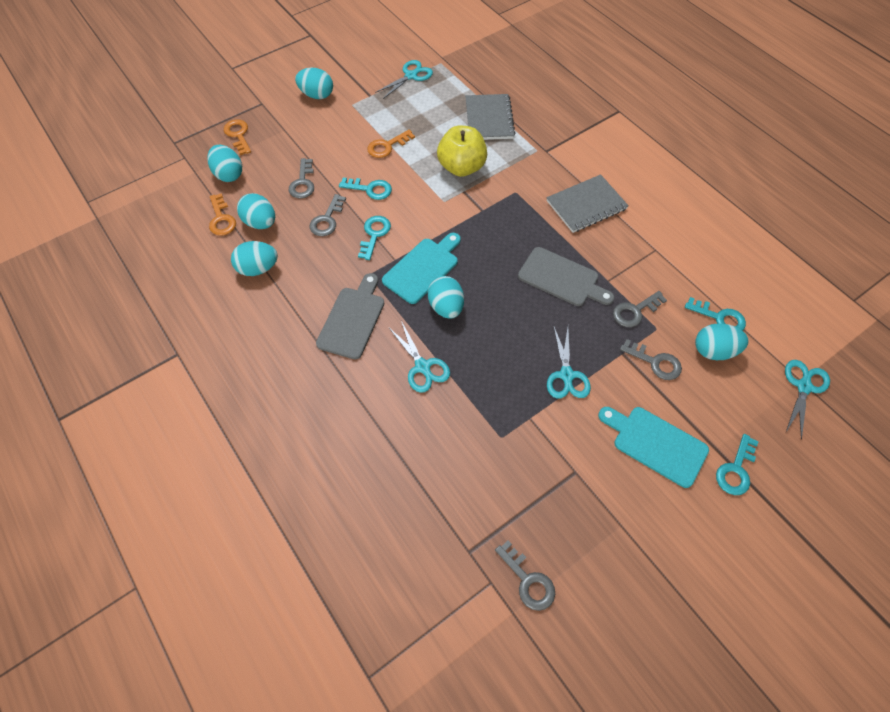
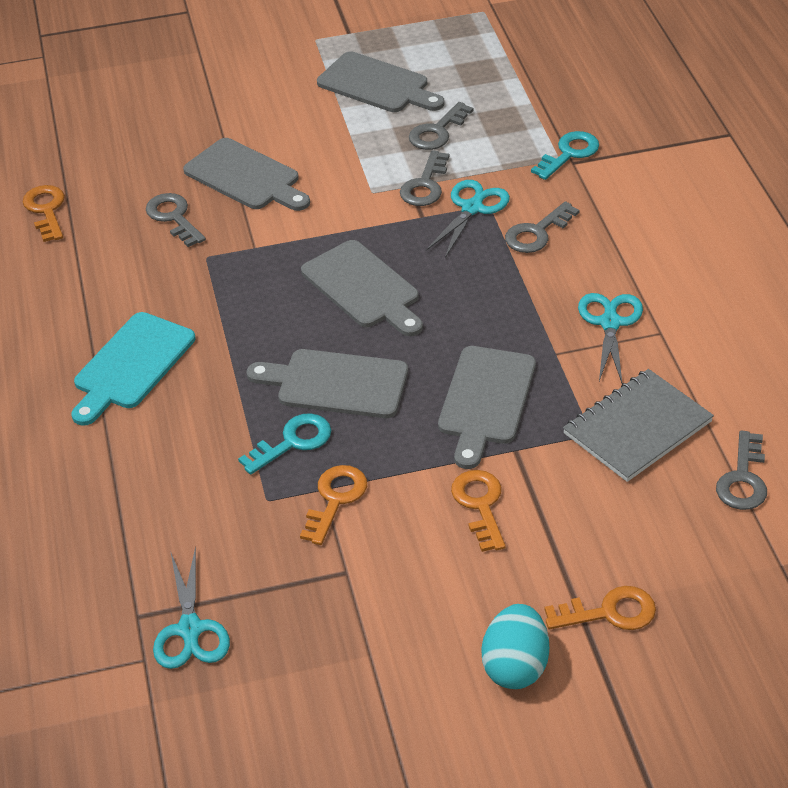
grey cutting board: 2 -> 5
grey notebook: 2 -> 1
orange key: 3 -> 4
turquoise cutting board: 2 -> 1
turquoise egg: 6 -> 1
turquoise key: 4 -> 2
turquoise scissors: 4 -> 3
yellow apple: 1 -> 0

